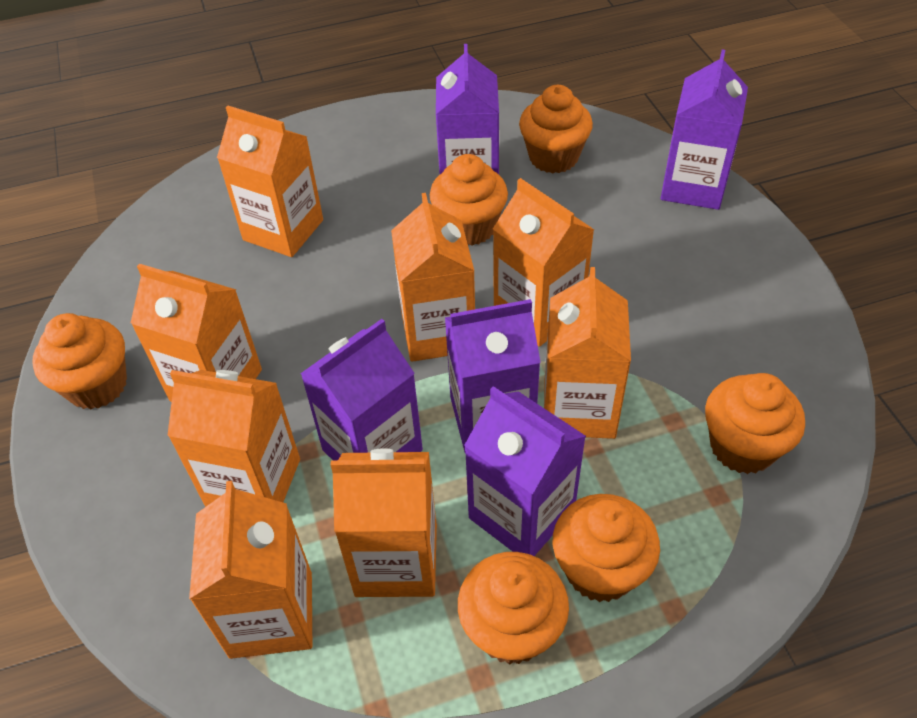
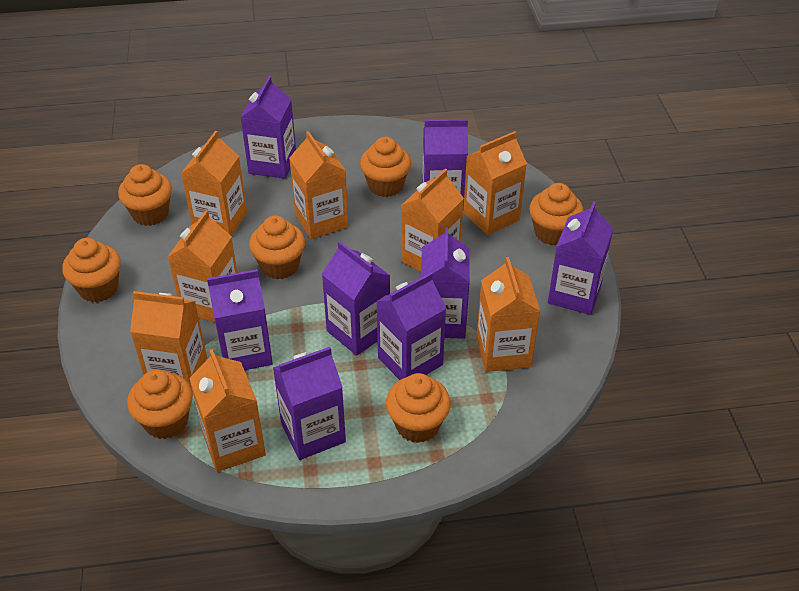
orange cupcake: 6 -> 7
purple carton: 5 -> 8

